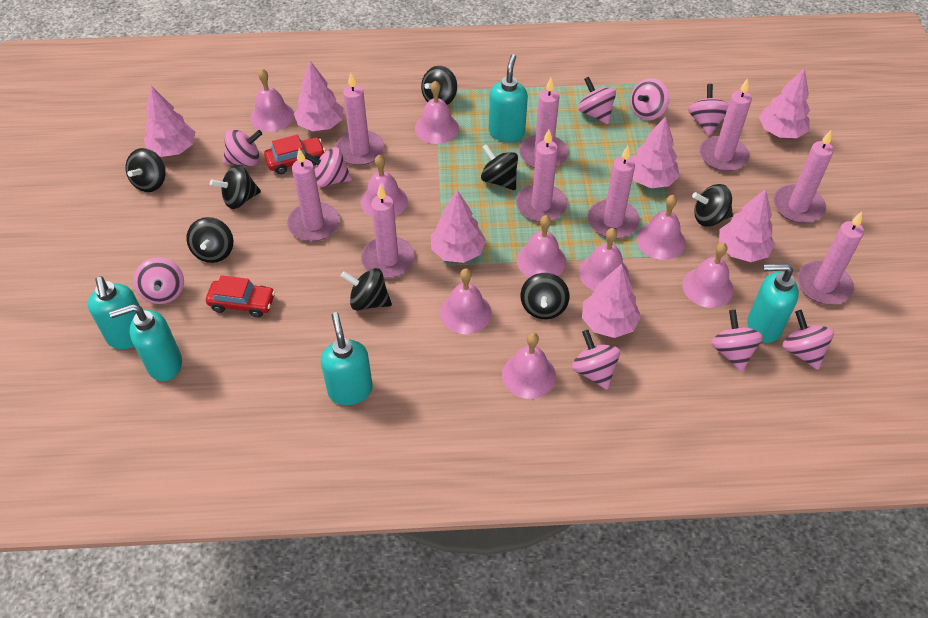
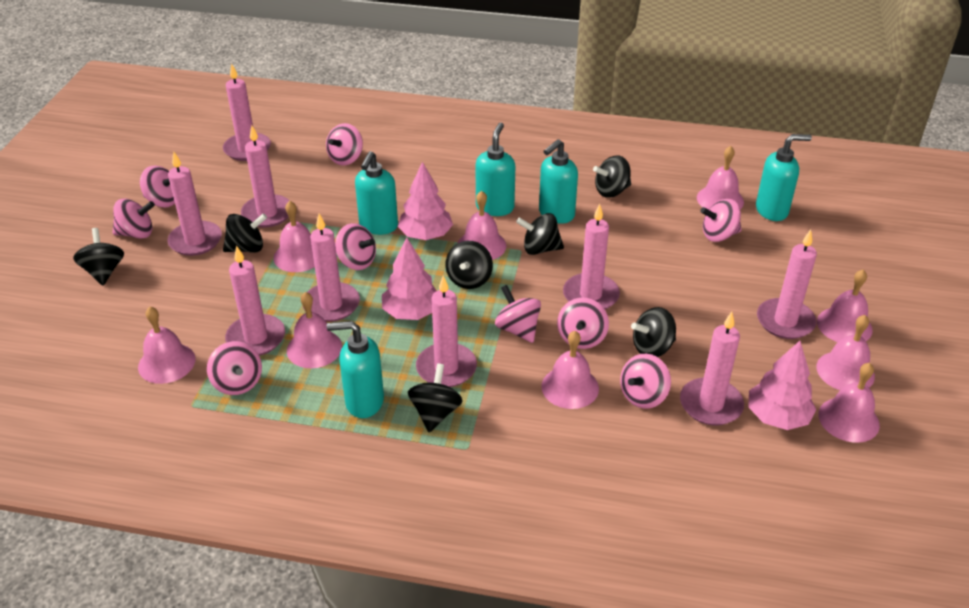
black spinning top: 8 -> 7
pink tree: 7 -> 3
red car: 2 -> 0

